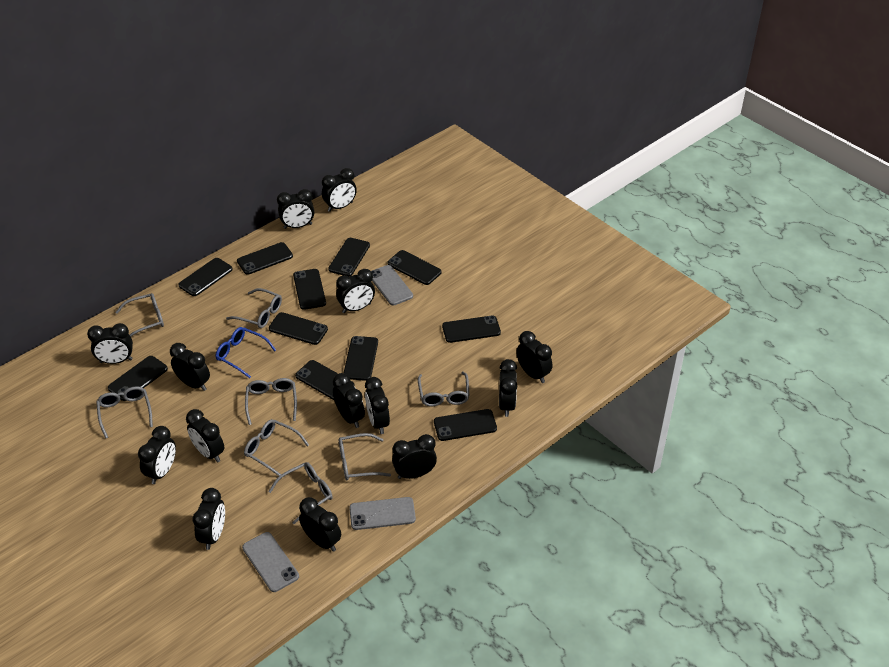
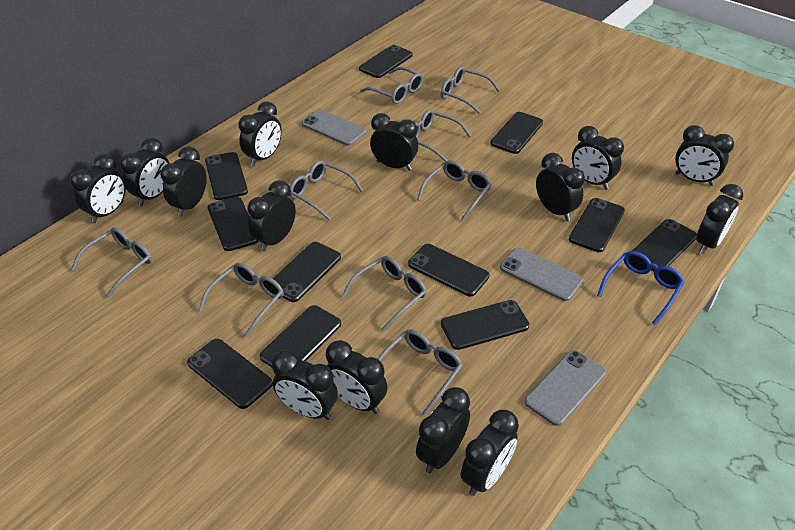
grey glasses: 8 -> 9

